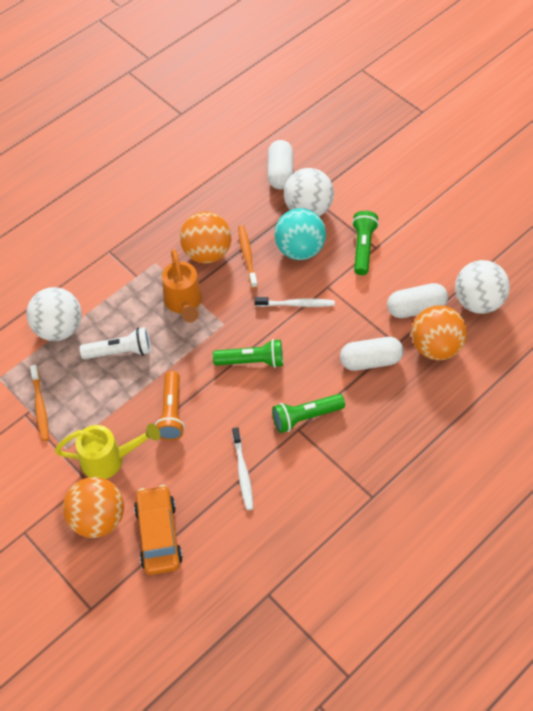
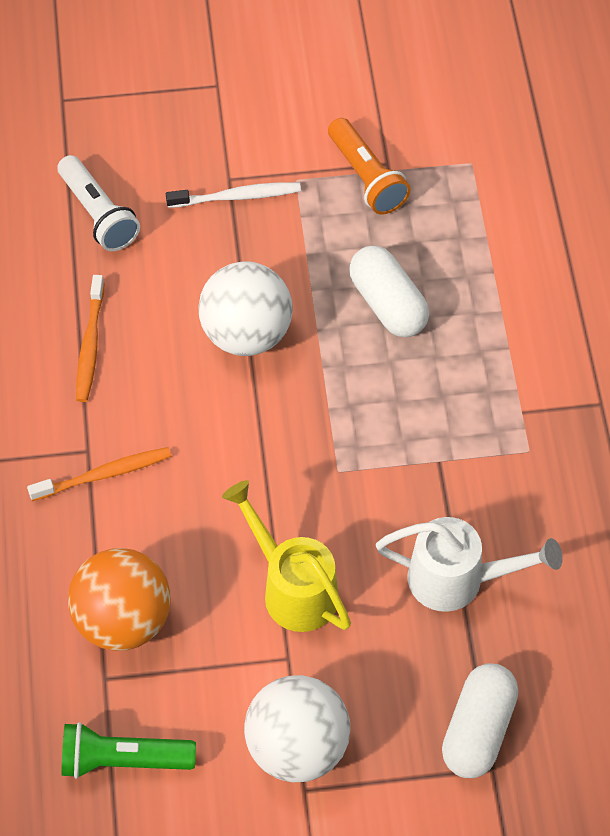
green flashlight: 3 -> 1
orange ball: 3 -> 1
orange car: 1 -> 0
orange watering can: 1 -> 0
turquoise ball: 1 -> 0
white ball: 3 -> 2
white capsule: 3 -> 2
white toothbrush: 2 -> 1
white watering can: 0 -> 1

